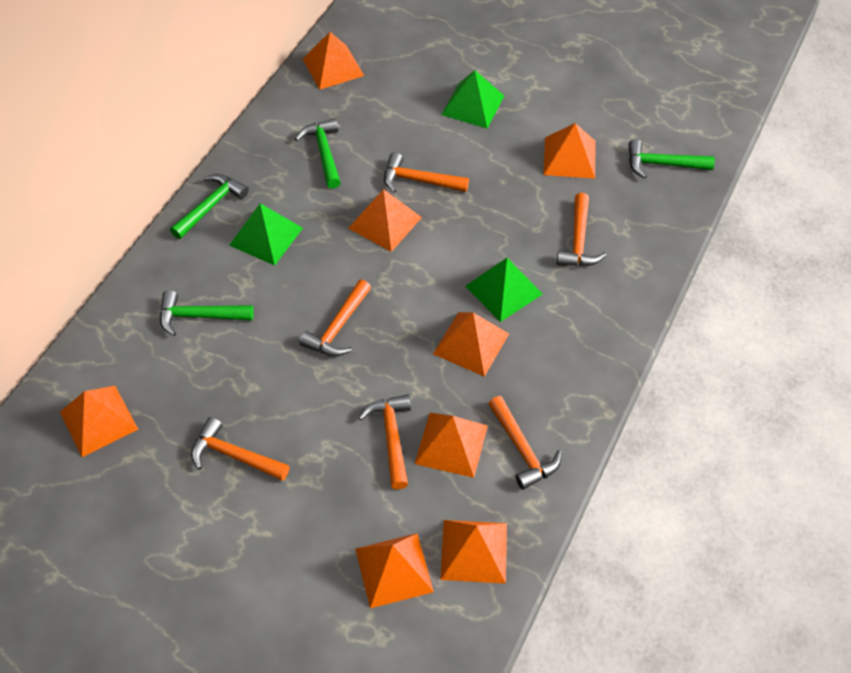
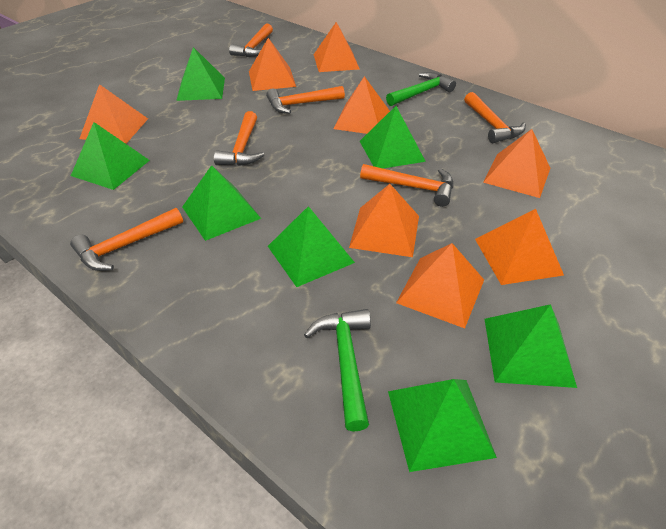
green hammer: 4 -> 2
green pyramid: 3 -> 7

